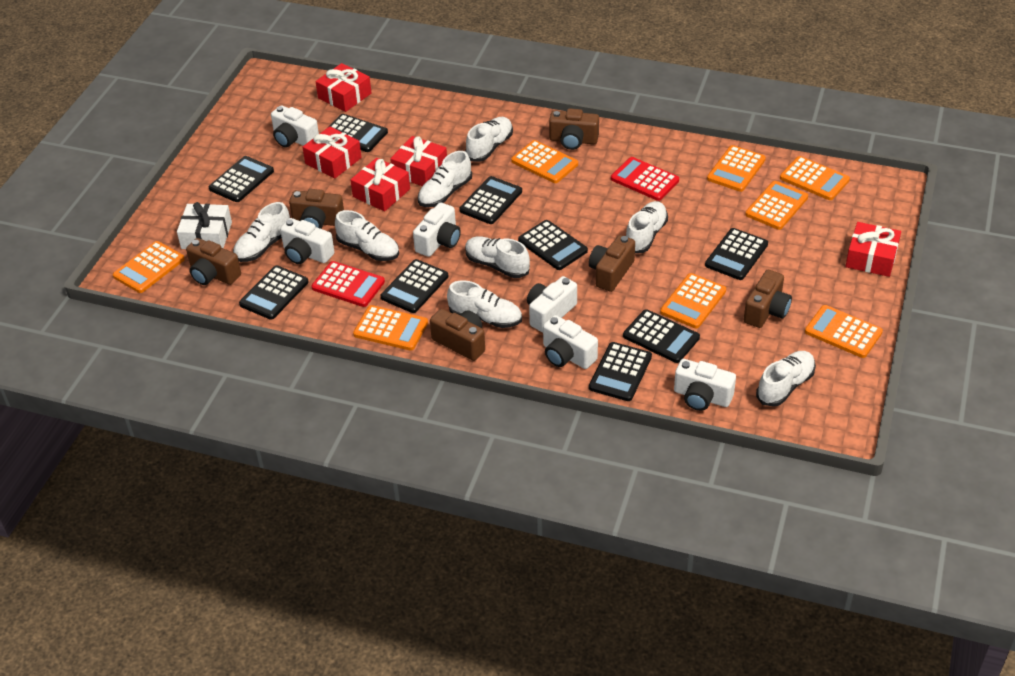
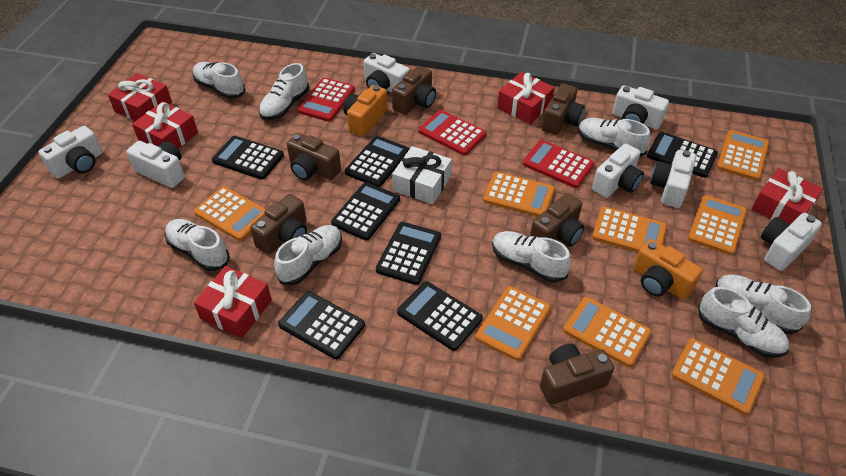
black calculator: 9 -> 7
orange camera: 0 -> 2
red calculator: 2 -> 3
white camera: 6 -> 7

